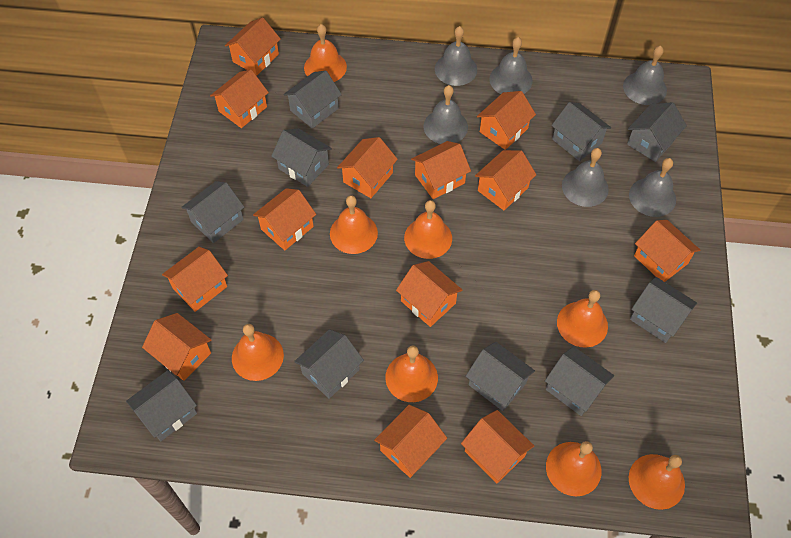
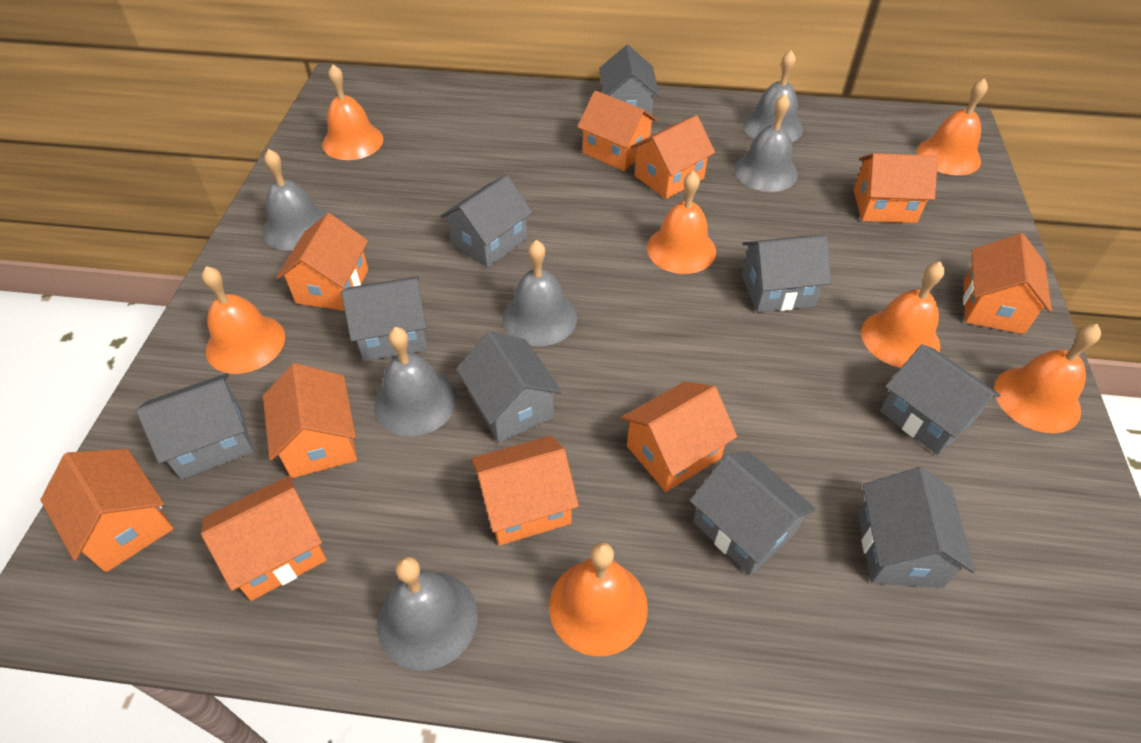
grey house: 10 -> 9
orange bell: 8 -> 7
orange house: 13 -> 10

